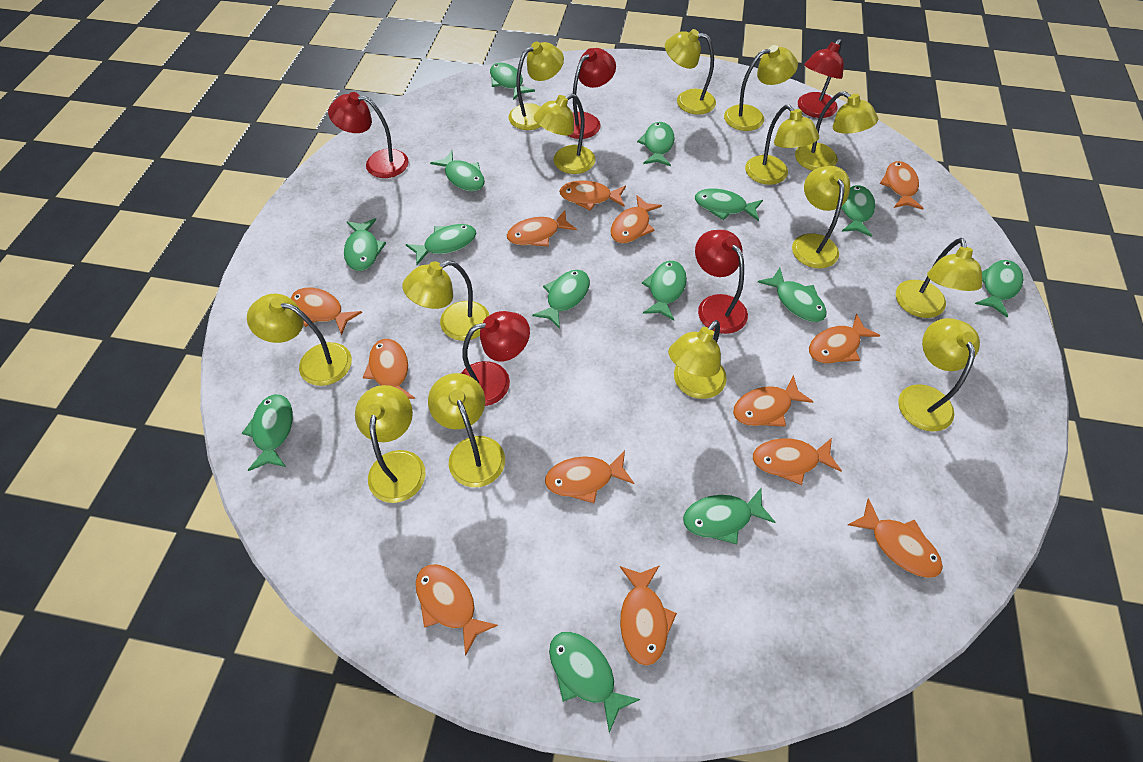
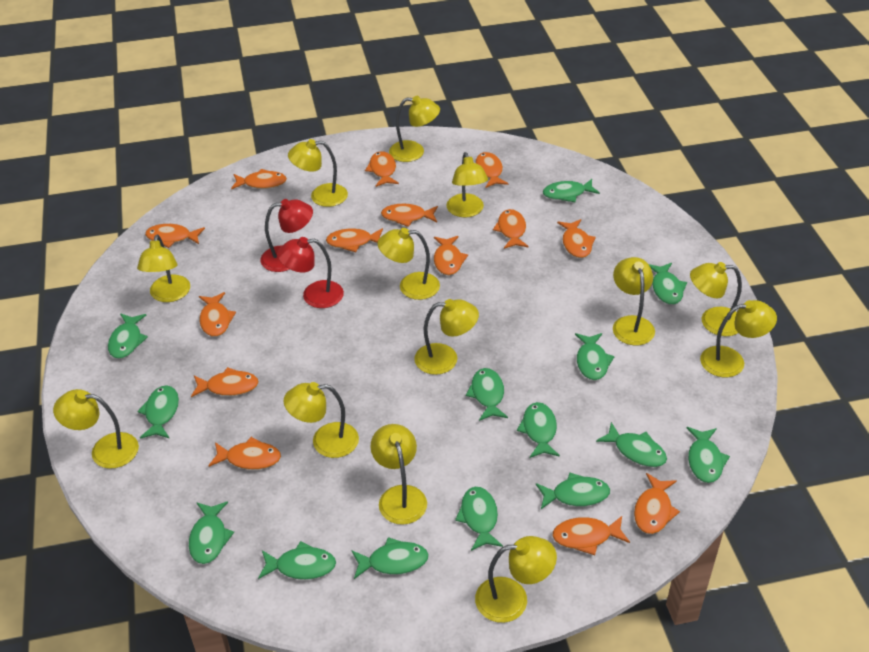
orange fish: 13 -> 14
red lamp: 5 -> 2
yellow lamp: 14 -> 13

